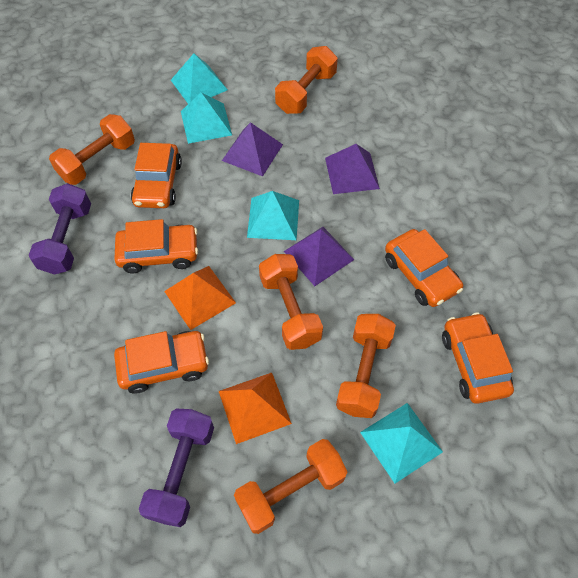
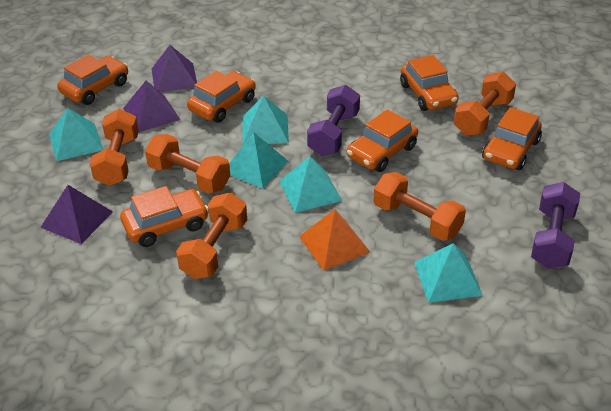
orange car: 5 -> 6
orange pyramid: 2 -> 1
turquoise pyramid: 4 -> 5

